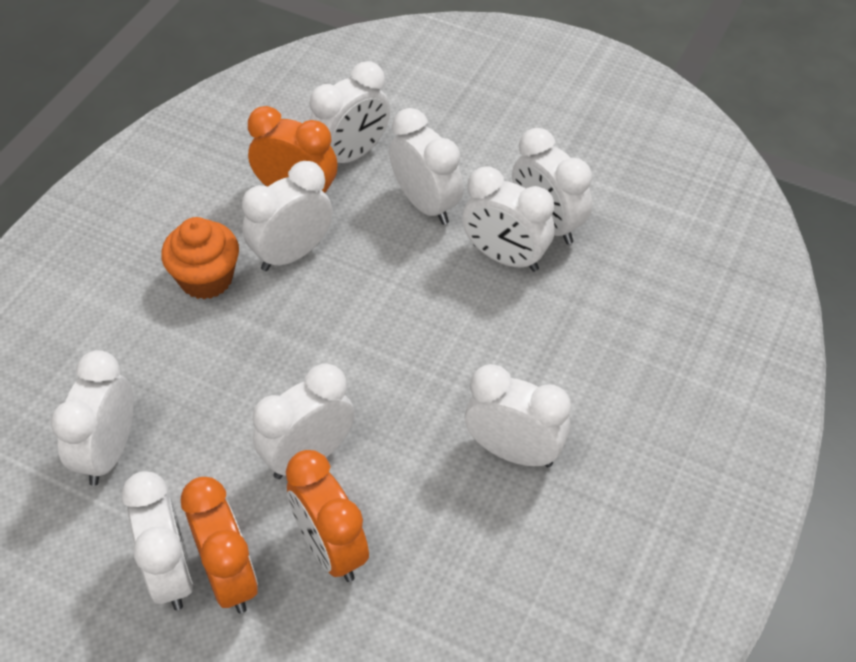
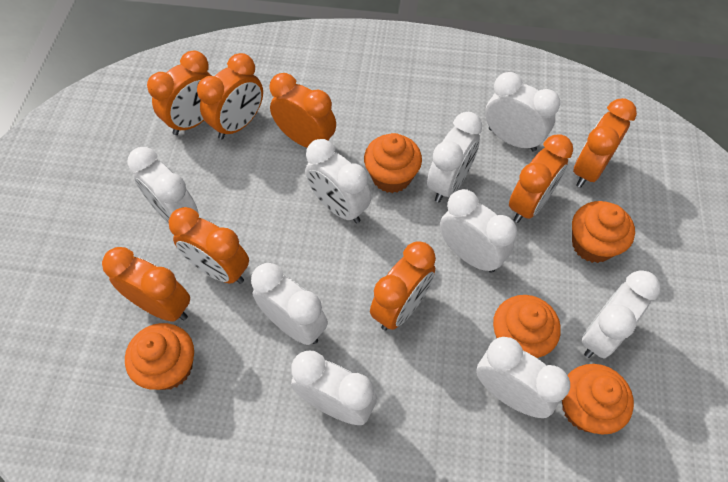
orange clock: 3 -> 8
orange cupcake: 1 -> 5

